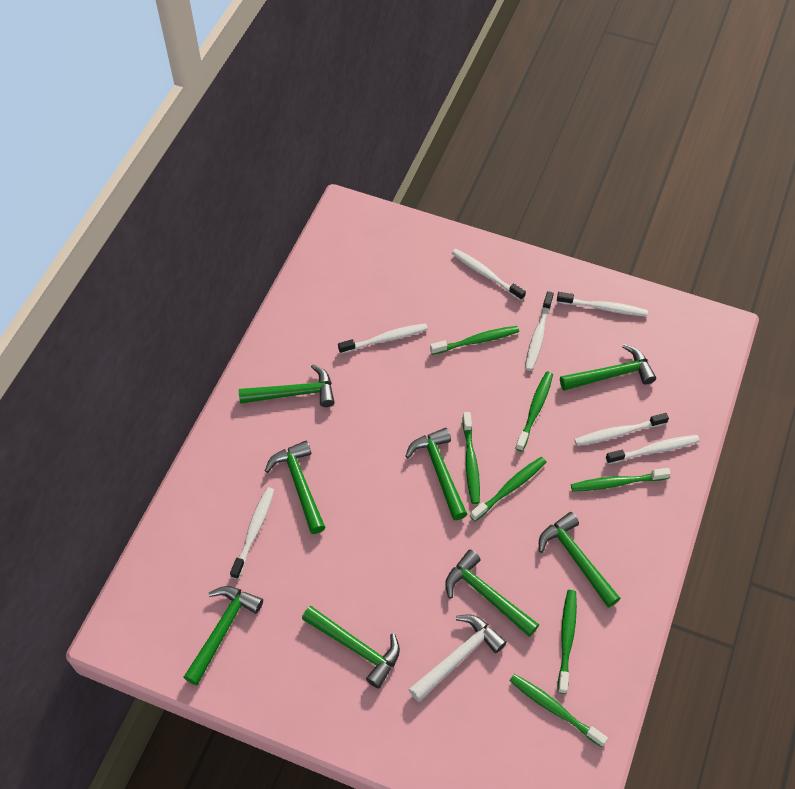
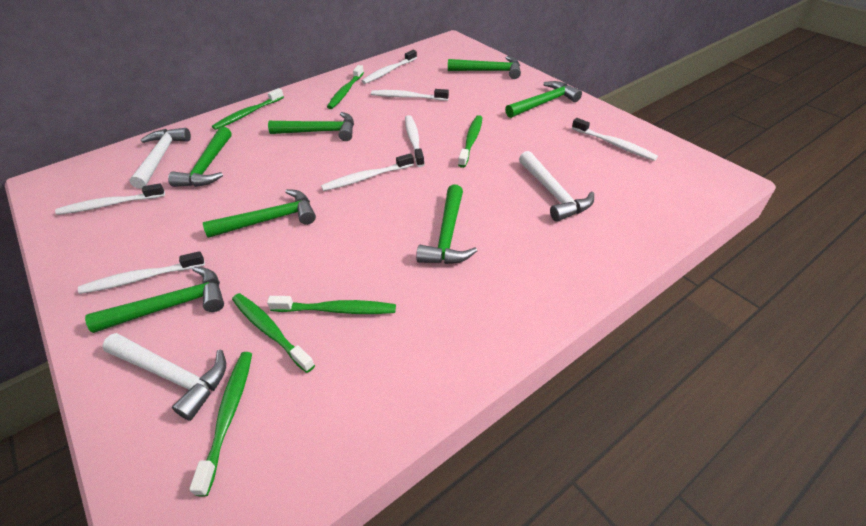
green hammer: 8 -> 7
green toothbrush: 7 -> 6
white hammer: 1 -> 3

